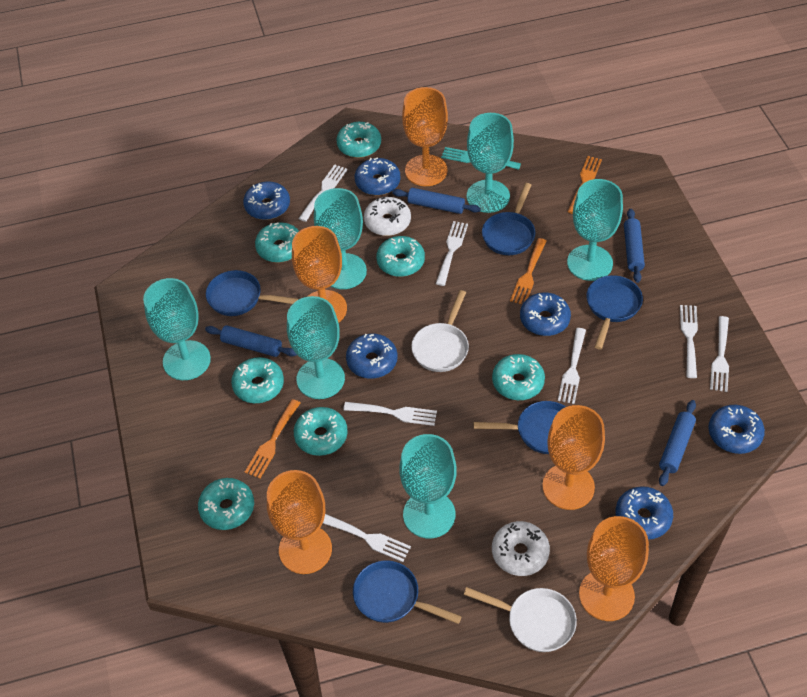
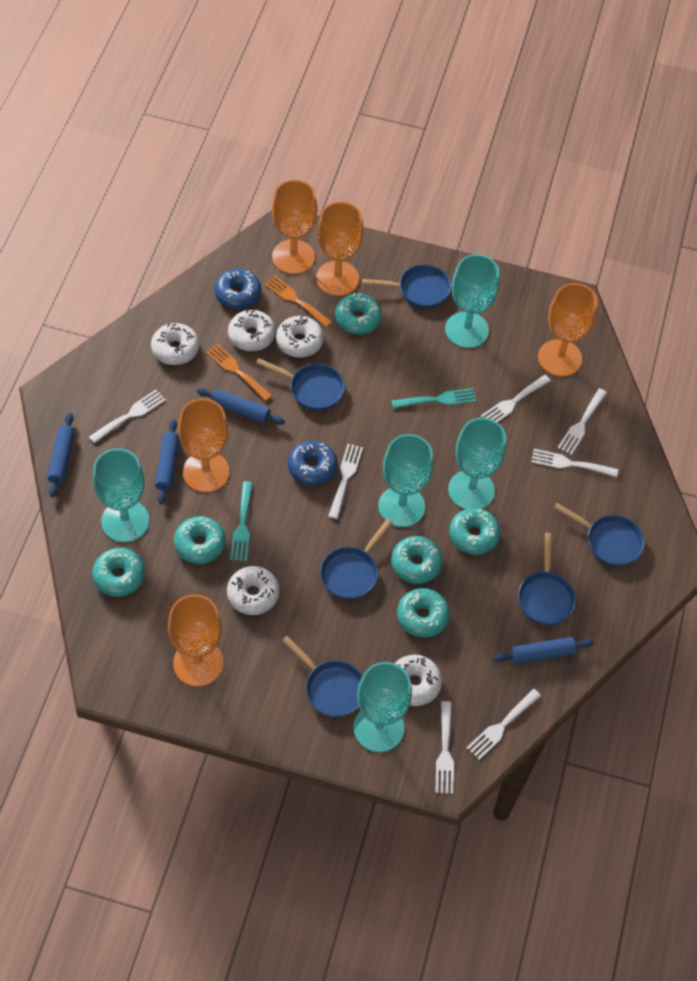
blue donut: 6 -> 2
blue pan: 5 -> 6
orange fork: 3 -> 2
turquoise donut: 7 -> 6
turquoise fork: 1 -> 2
turquoise goblet: 6 -> 5
white donut: 2 -> 5
white pan: 2 -> 0

